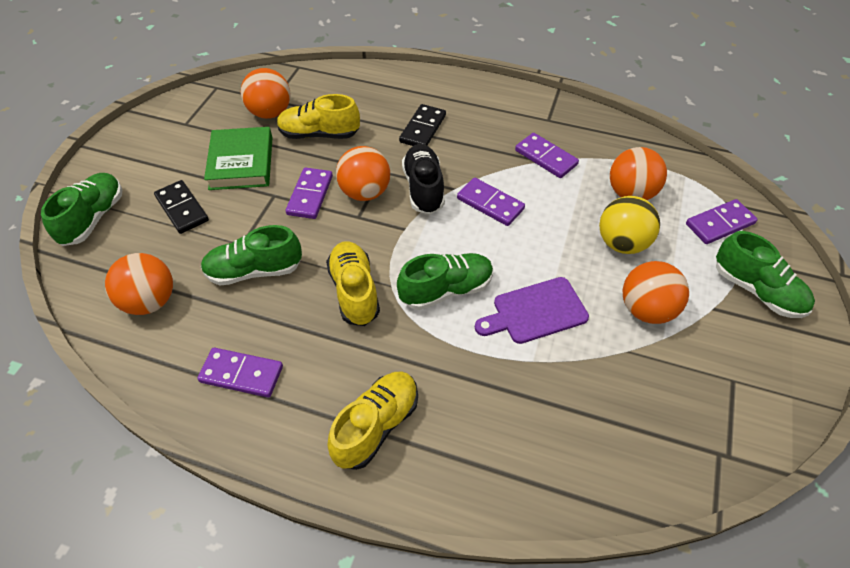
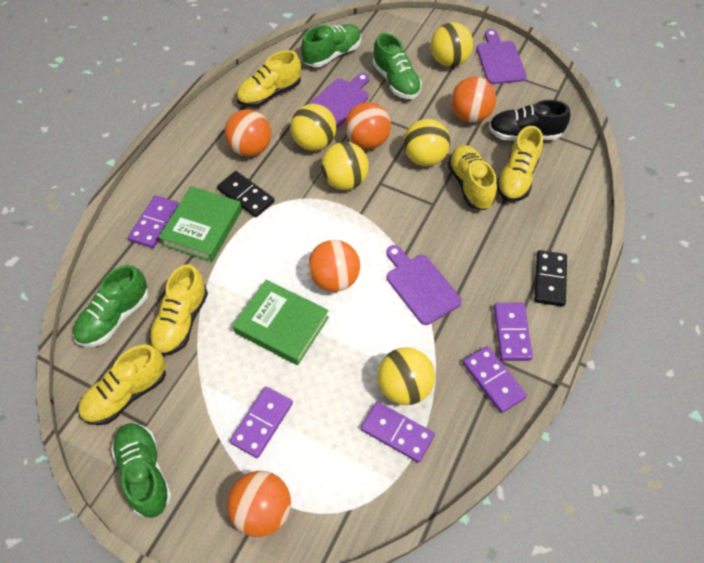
green book: 1 -> 2
purple cutting board: 1 -> 3
yellow ball: 1 -> 5
yellow shoe: 3 -> 5

